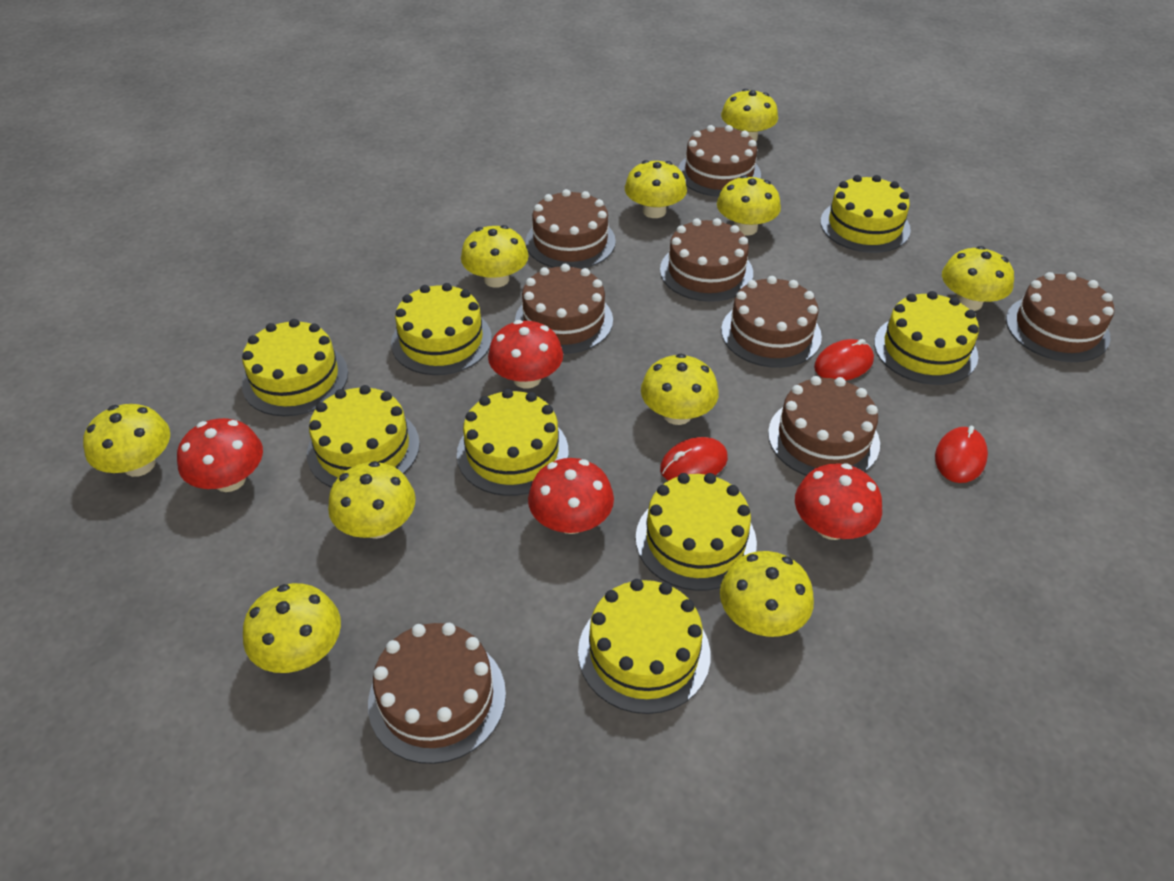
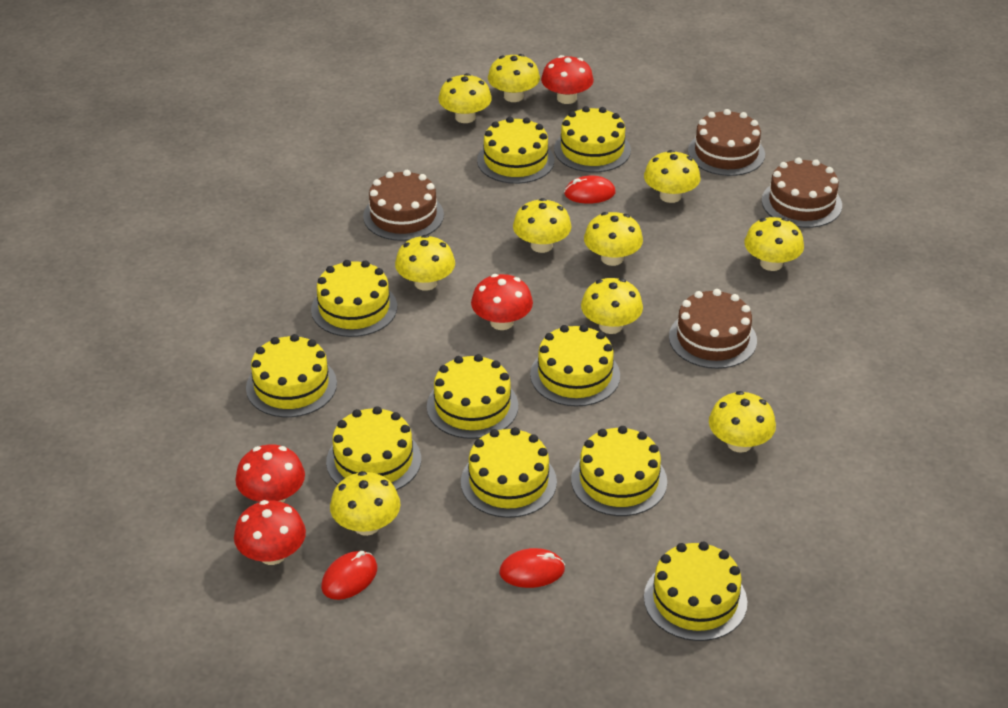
brown cake: 8 -> 4
yellow cake: 8 -> 10

